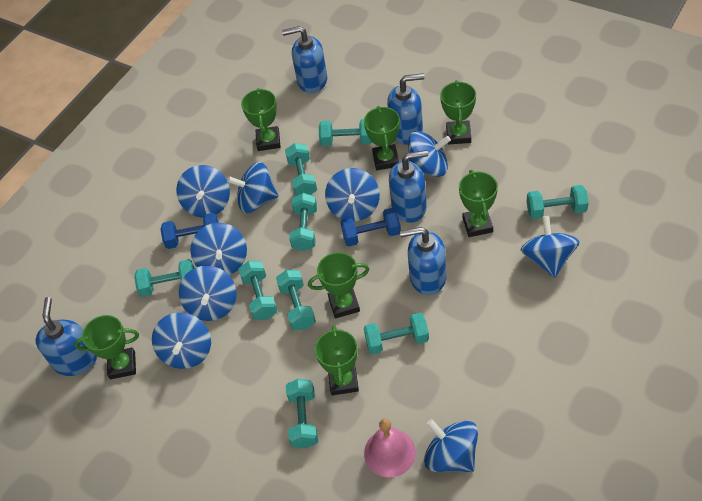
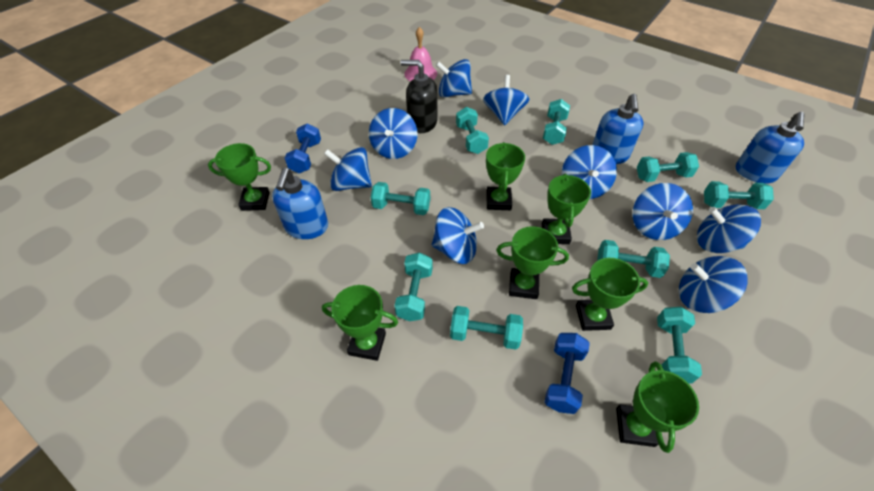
black soap dispenser: 0 -> 1
blue soap dispenser: 5 -> 3

